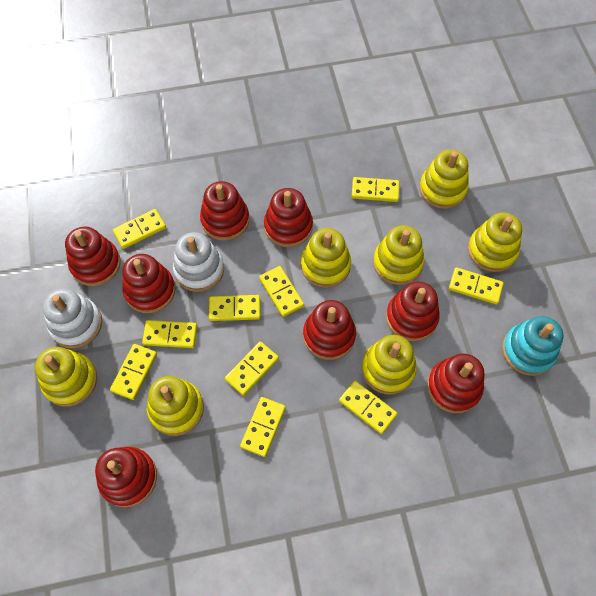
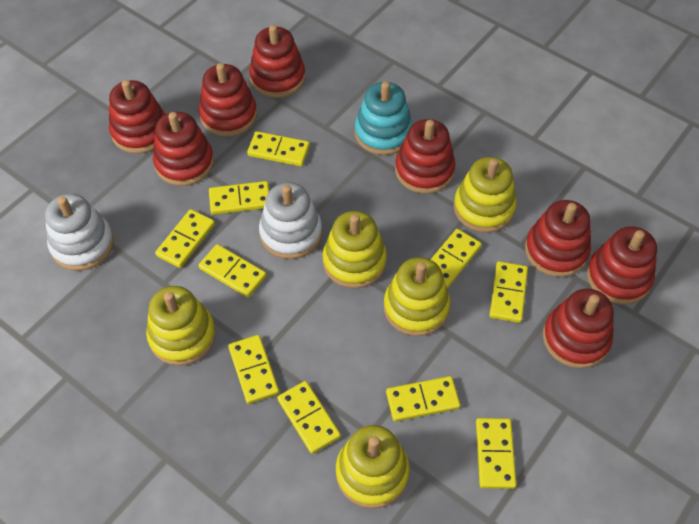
yellow stacking toy: 7 -> 5

